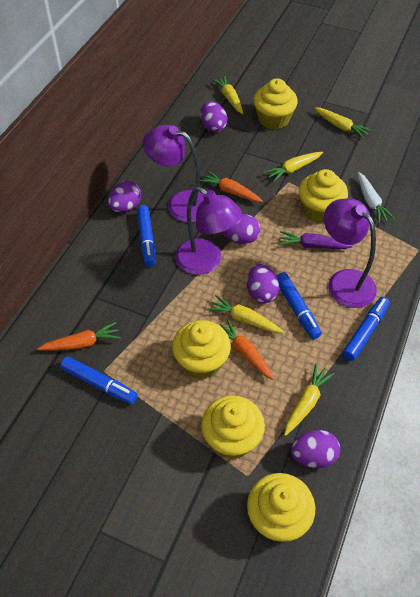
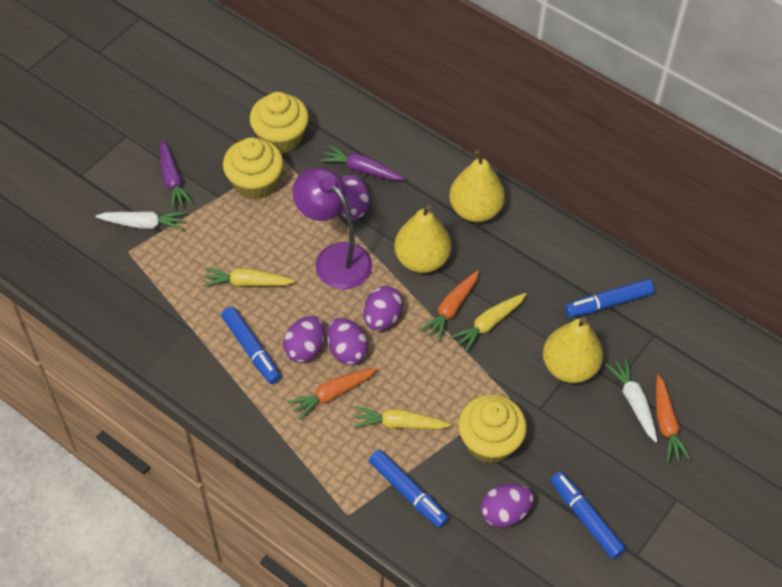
purple carrot: 1 -> 2
purple lamp: 3 -> 1
white carrot: 1 -> 2
yellow carrot: 5 -> 3
yellow cupcake: 5 -> 3
yellow pear: 0 -> 3

